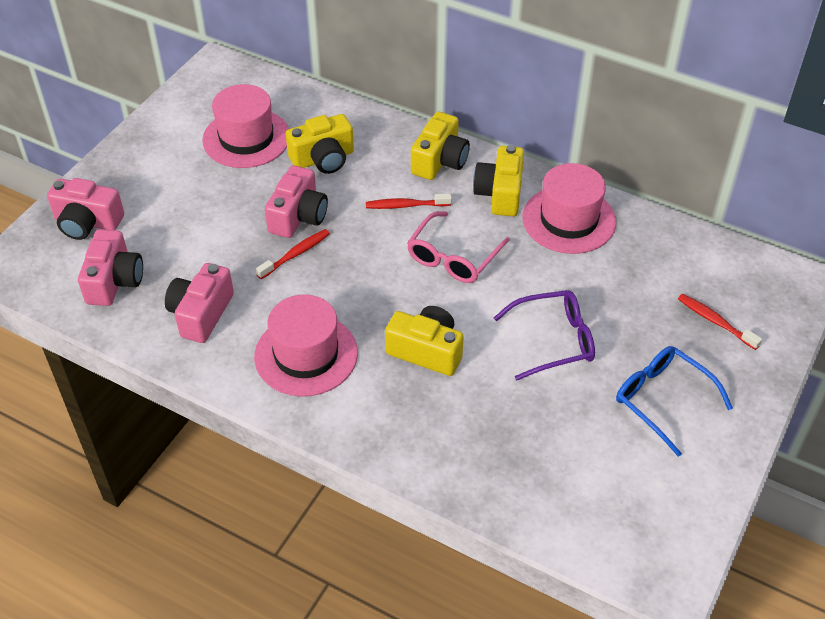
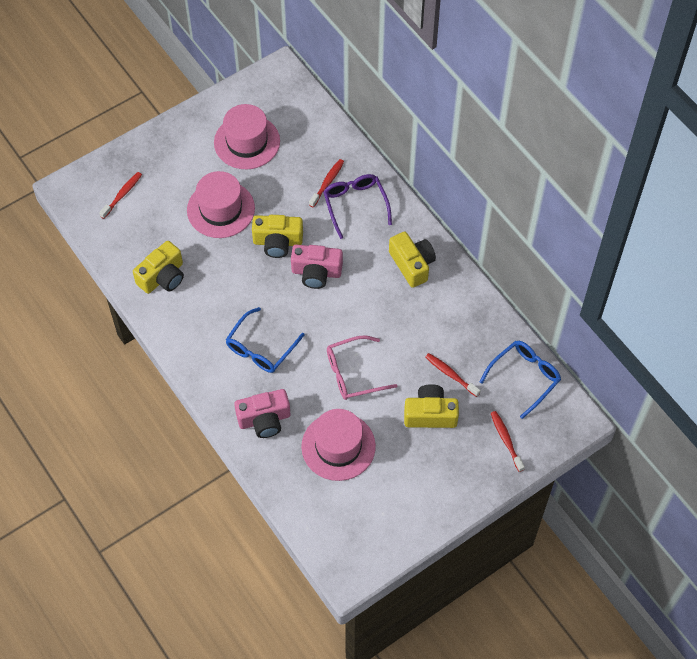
blue glasses: 1 -> 2
pink camera: 4 -> 2
red toothbrush: 3 -> 4

